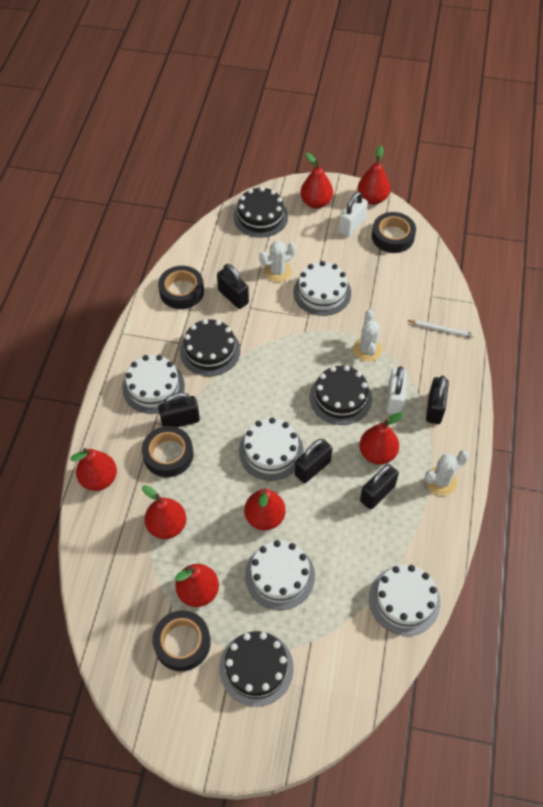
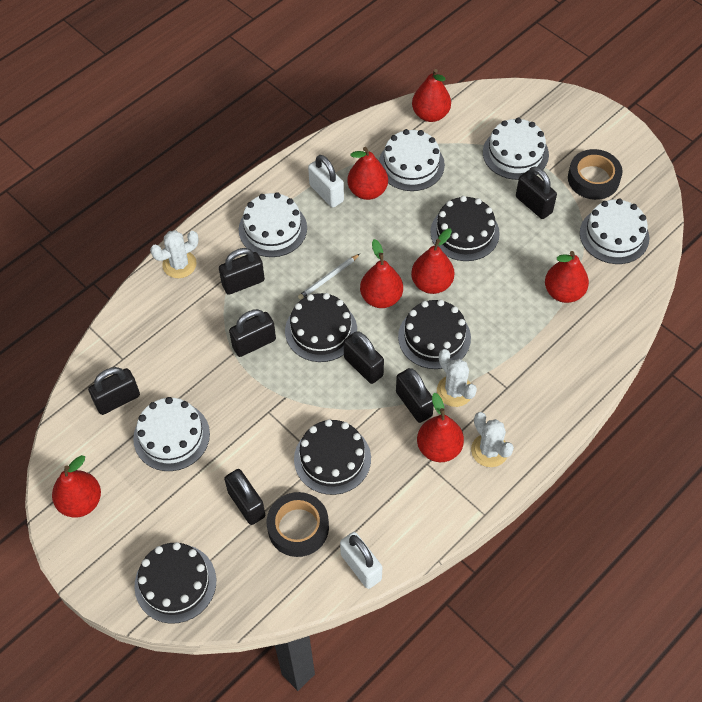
black cake: 4 -> 5
black padlock: 5 -> 7
black tape: 4 -> 2

